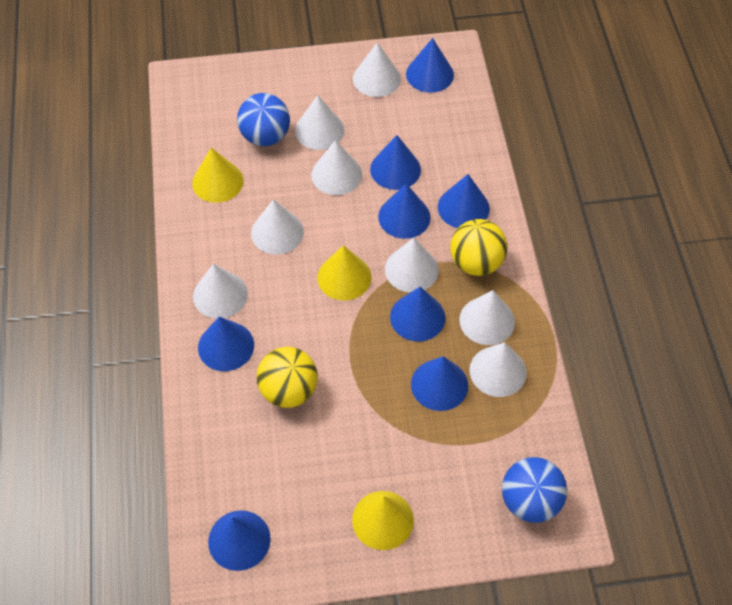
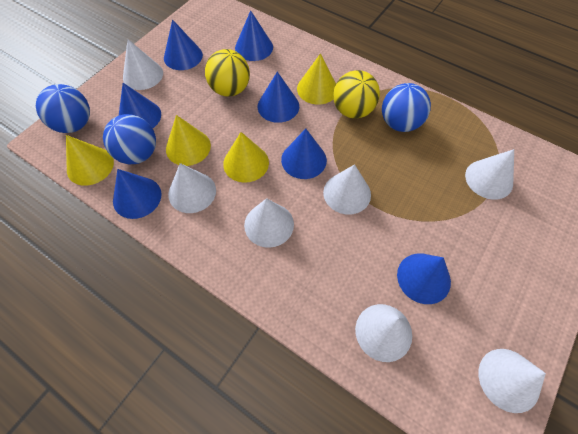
blue ball: 2 -> 3
blue cone: 8 -> 7
white cone: 8 -> 7
yellow cone: 3 -> 4

